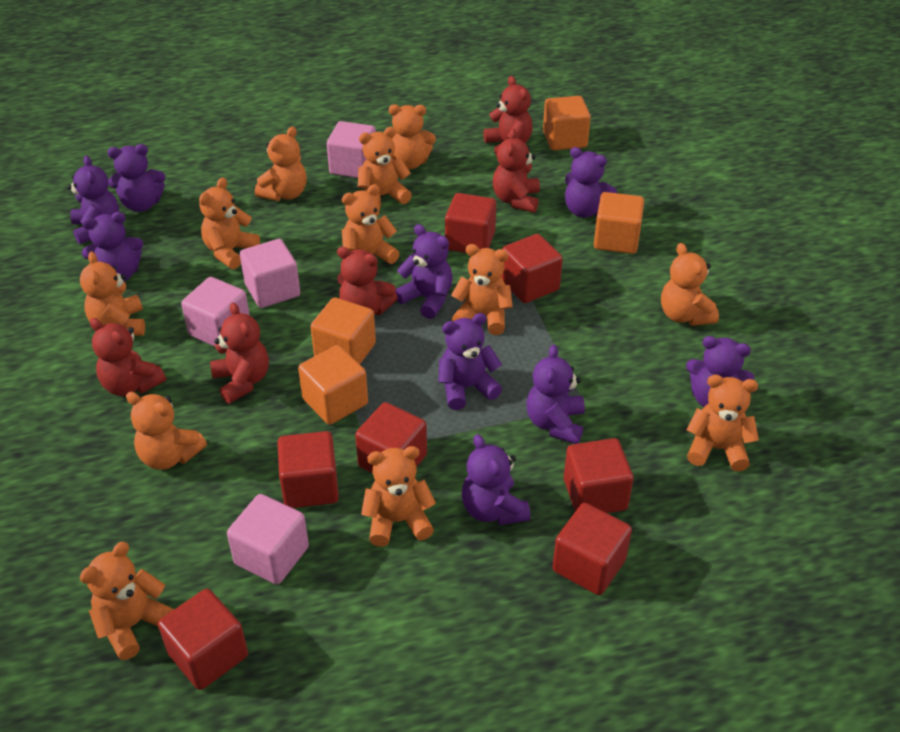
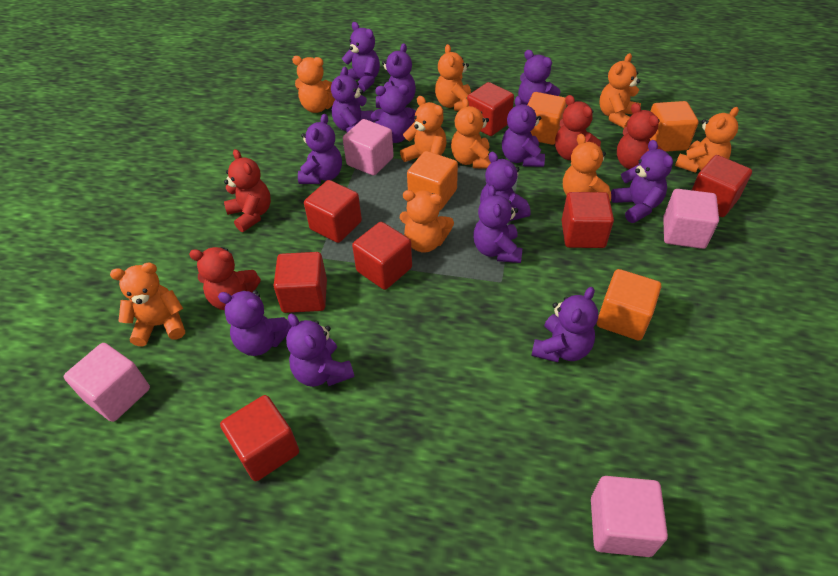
orange teddy bear: 12 -> 9
purple teddy bear: 9 -> 13
red teddy bear: 5 -> 4

